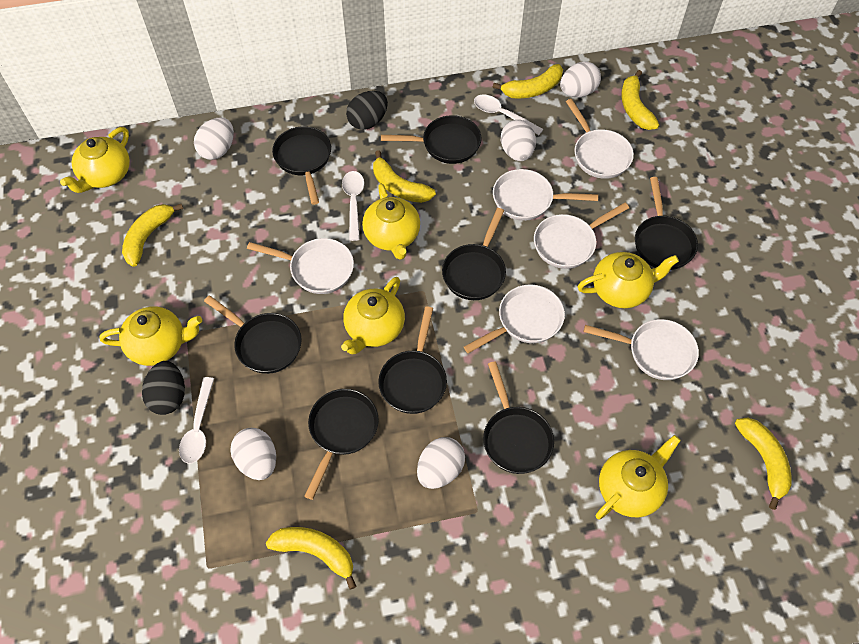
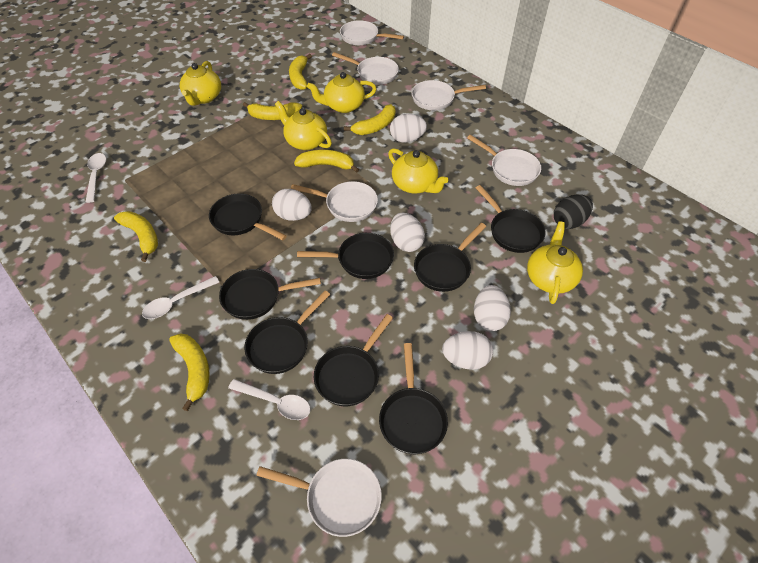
black egg: 2 -> 1
yellow teapot: 6 -> 5

